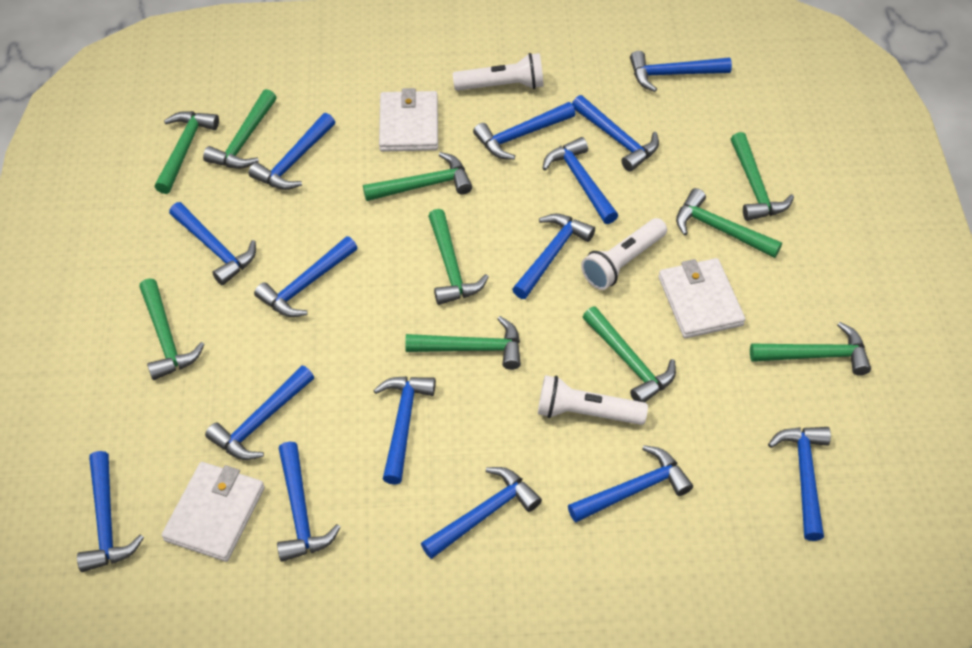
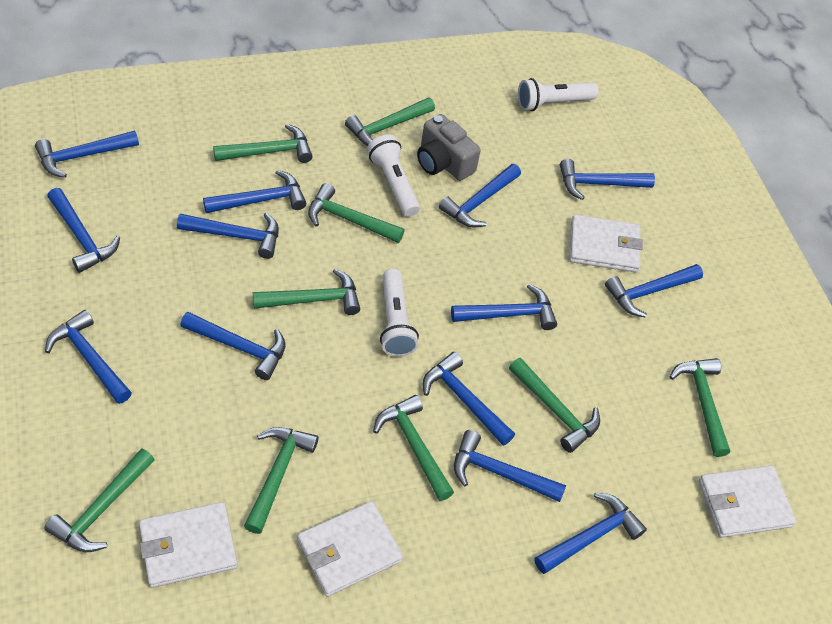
blue hammer: 15 -> 13
green hammer: 10 -> 9
grey camera: 0 -> 1
white wallet: 3 -> 4

